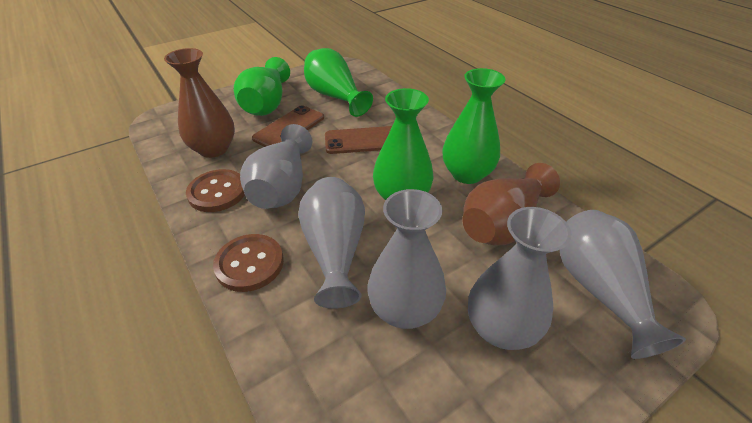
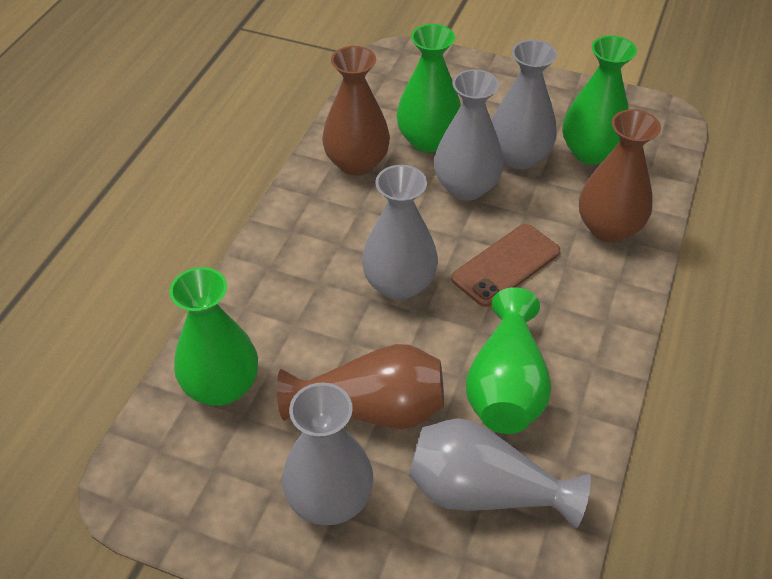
brown button: 2 -> 0
brown phone: 2 -> 1
brown vase: 2 -> 3

